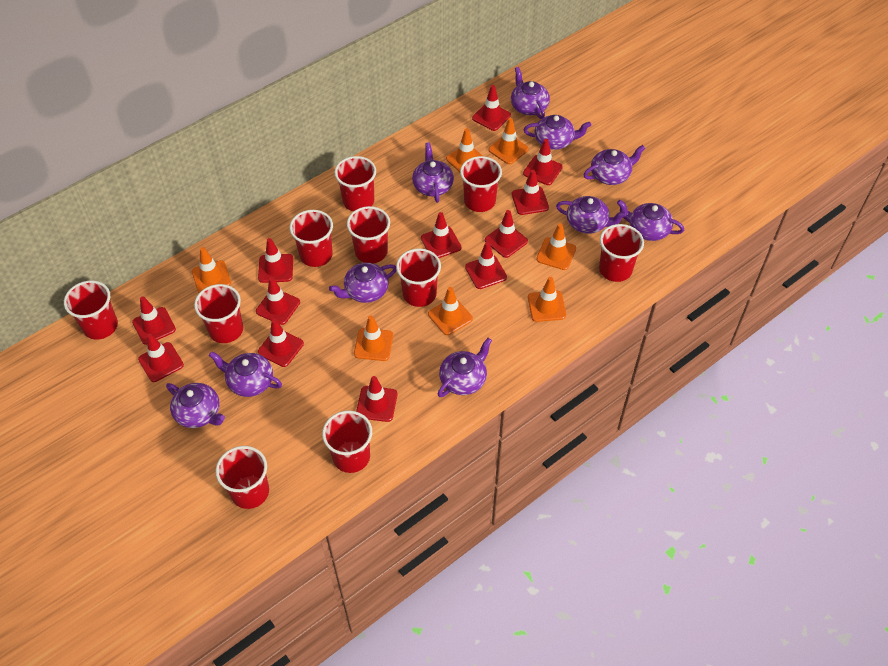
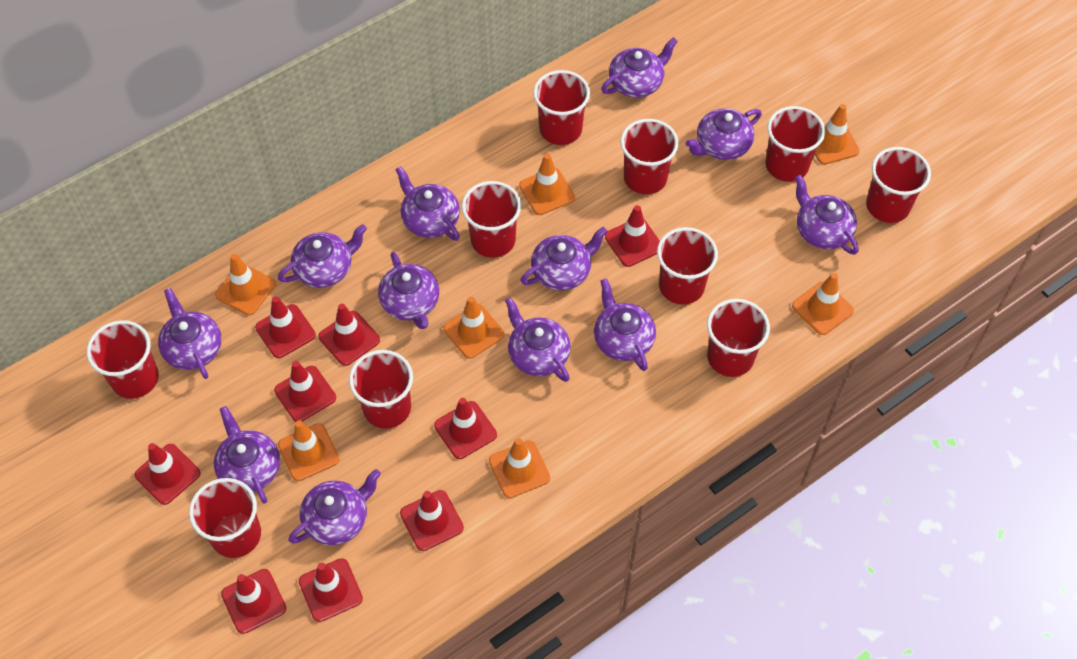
purple teapot: 10 -> 12
red traffic cone: 12 -> 9

